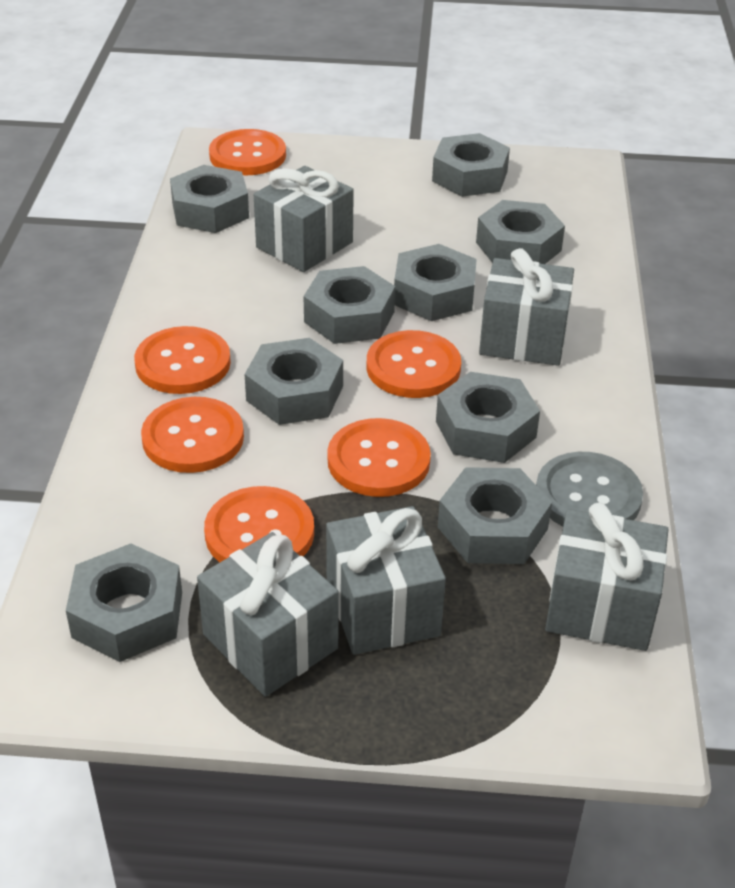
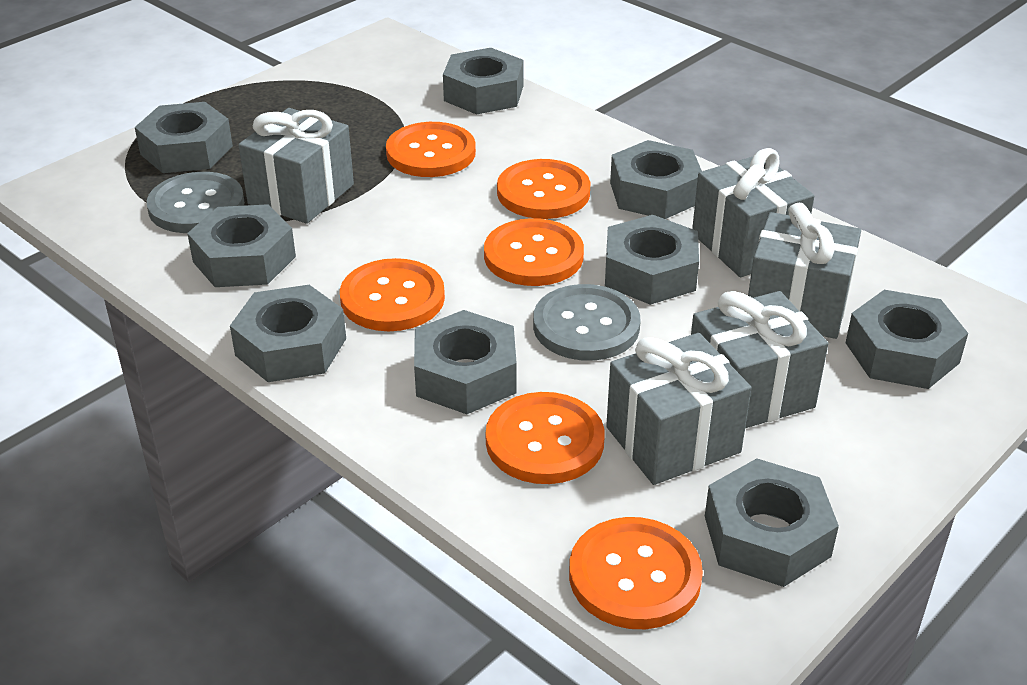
grey button: 1 -> 2

